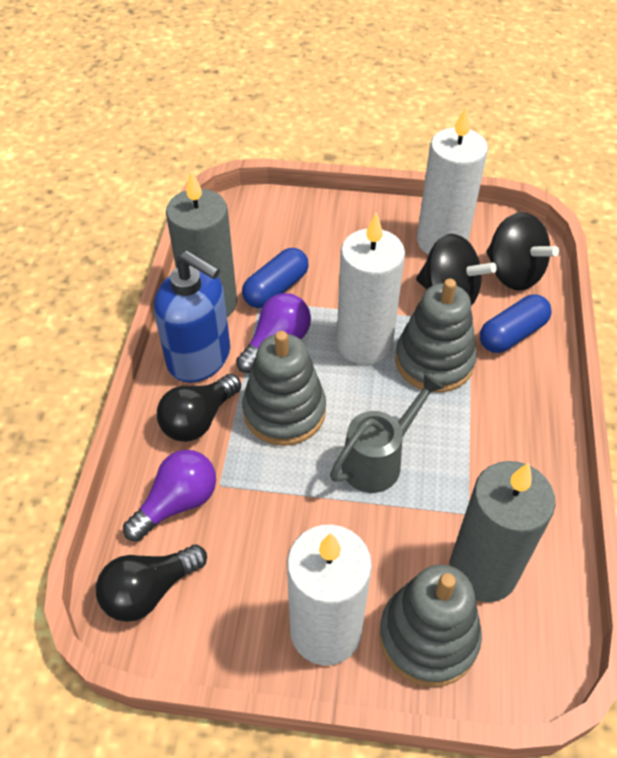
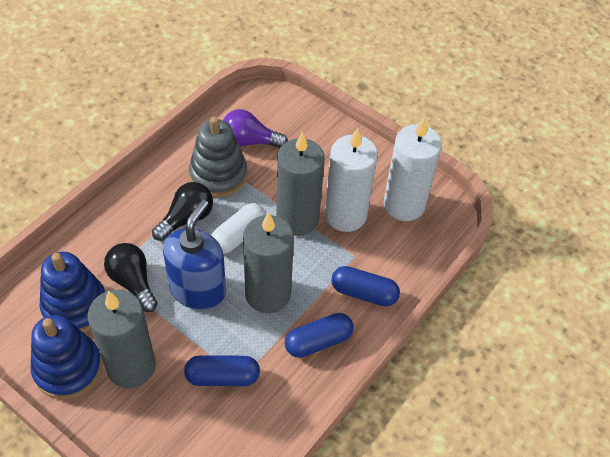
black spinning top: 2 -> 0
blue capsule: 2 -> 3
blue stacking toy: 0 -> 2
grey candle: 2 -> 3
grey stacking toy: 3 -> 1
grey watering can: 1 -> 0
purple light bulb: 2 -> 1
white candle: 3 -> 2
white capsule: 0 -> 1

